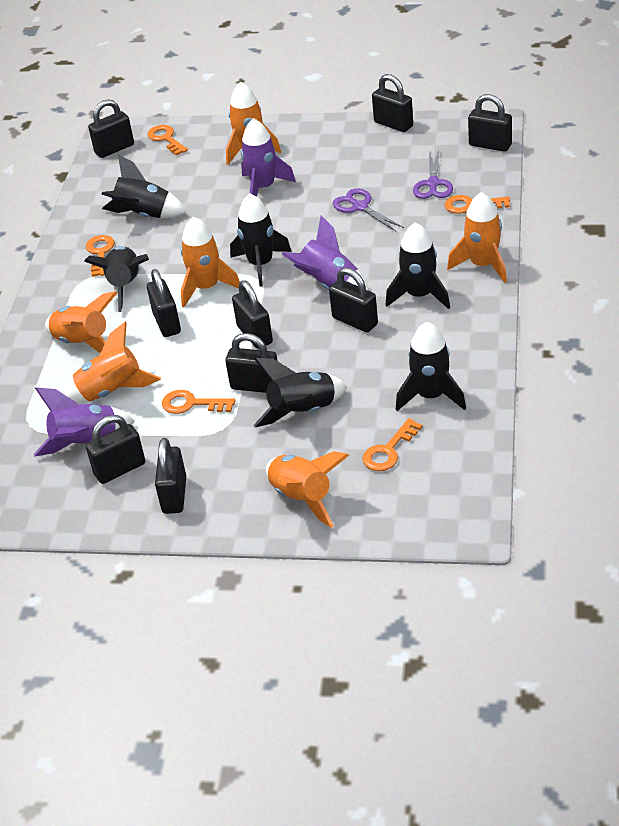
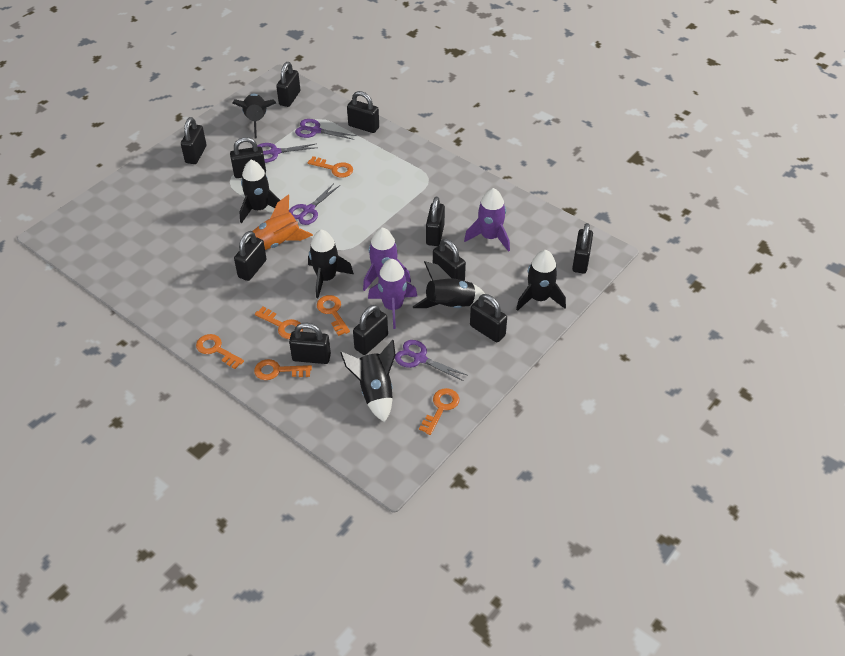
black padlock: 9 -> 11
orange key: 5 -> 6
orange rocket: 6 -> 1
purple scissors: 2 -> 4

